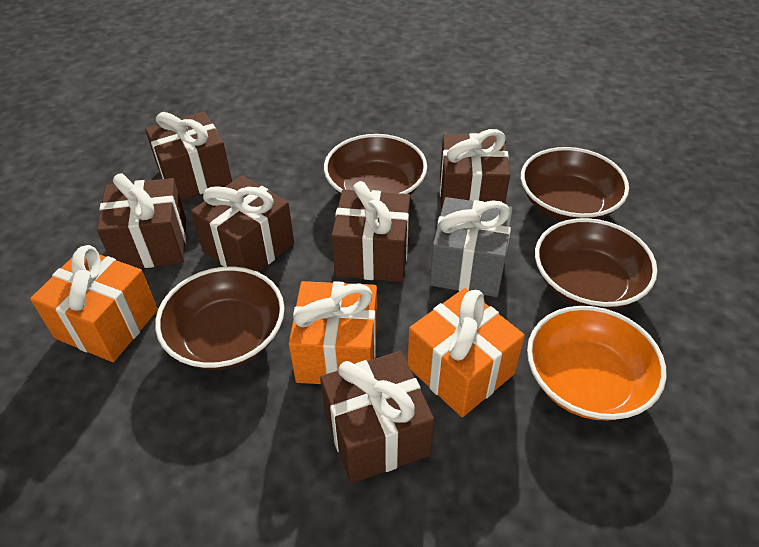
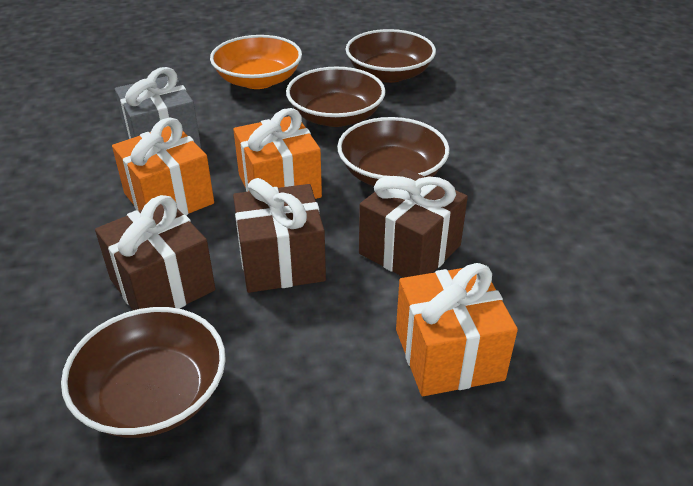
brown gift: 6 -> 3

